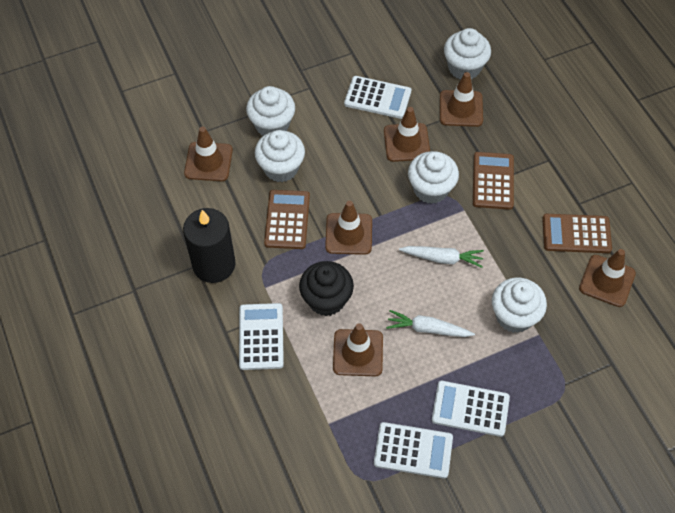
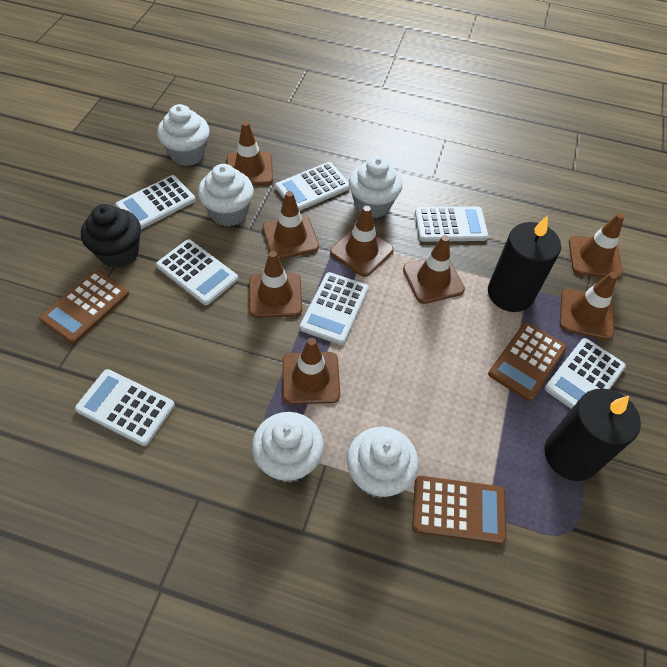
black candle: 1 -> 2
brown traffic cone: 6 -> 8
white calculator: 4 -> 7
white carrot: 2 -> 0

